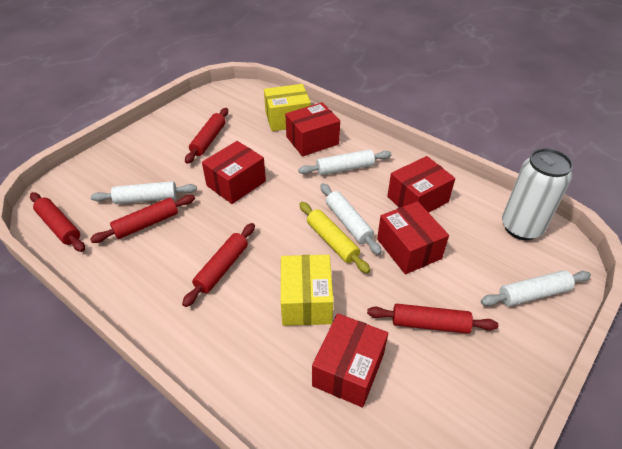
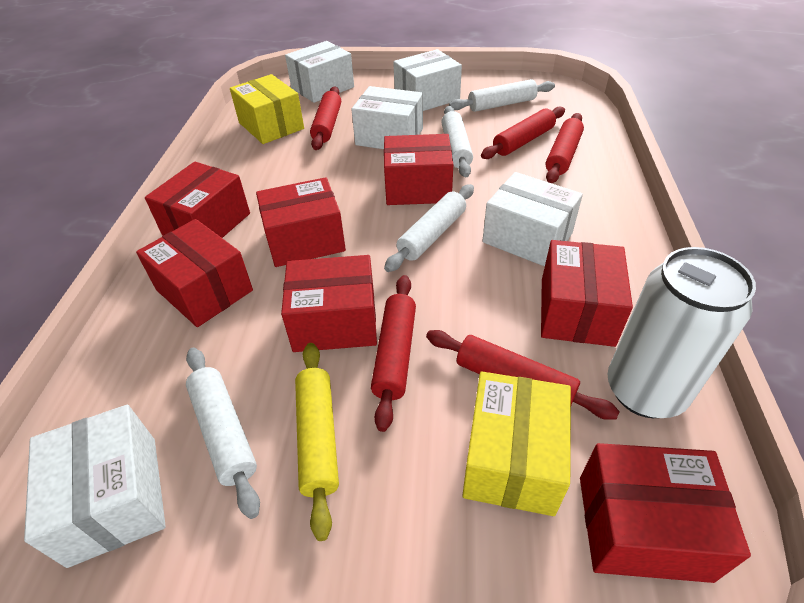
red box: 5 -> 7
white box: 0 -> 5

